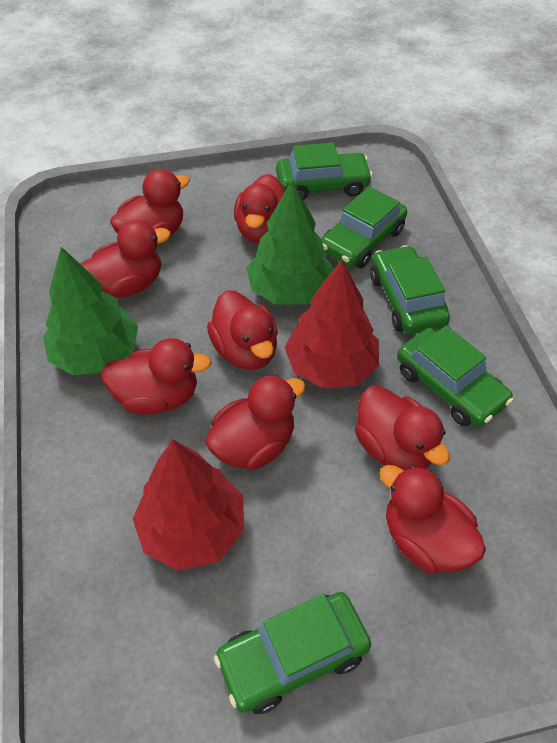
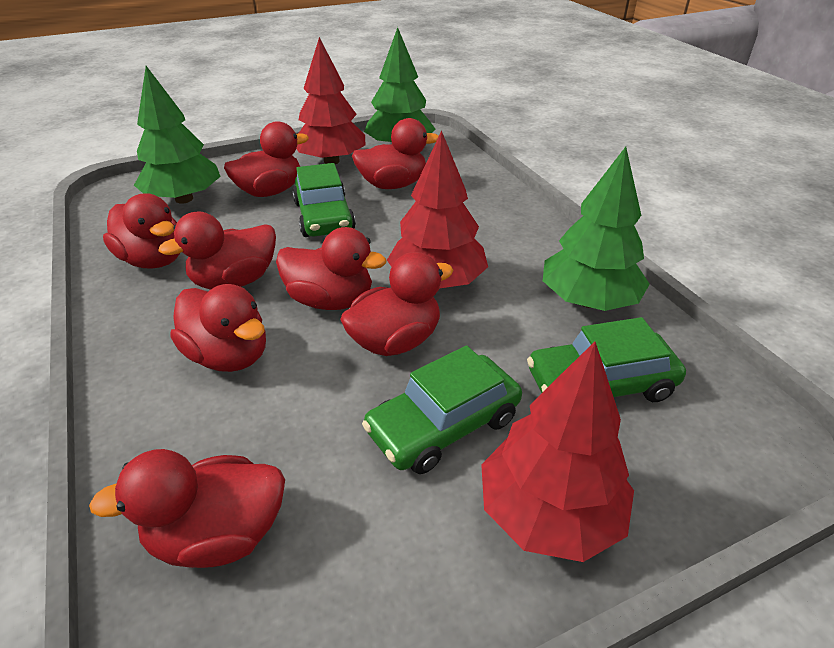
green car: 5 -> 3
green tree: 2 -> 3
red tree: 2 -> 3

